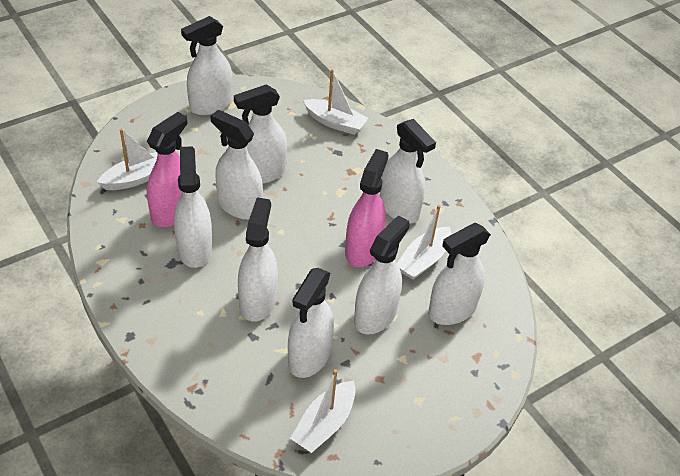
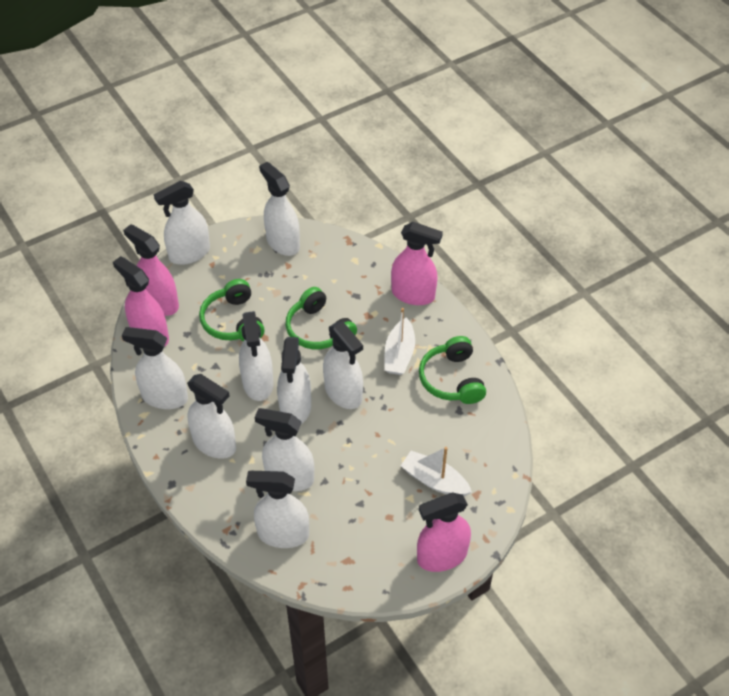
green headphones: 0 -> 3
pink spray bottle: 2 -> 4
white boat: 4 -> 2

